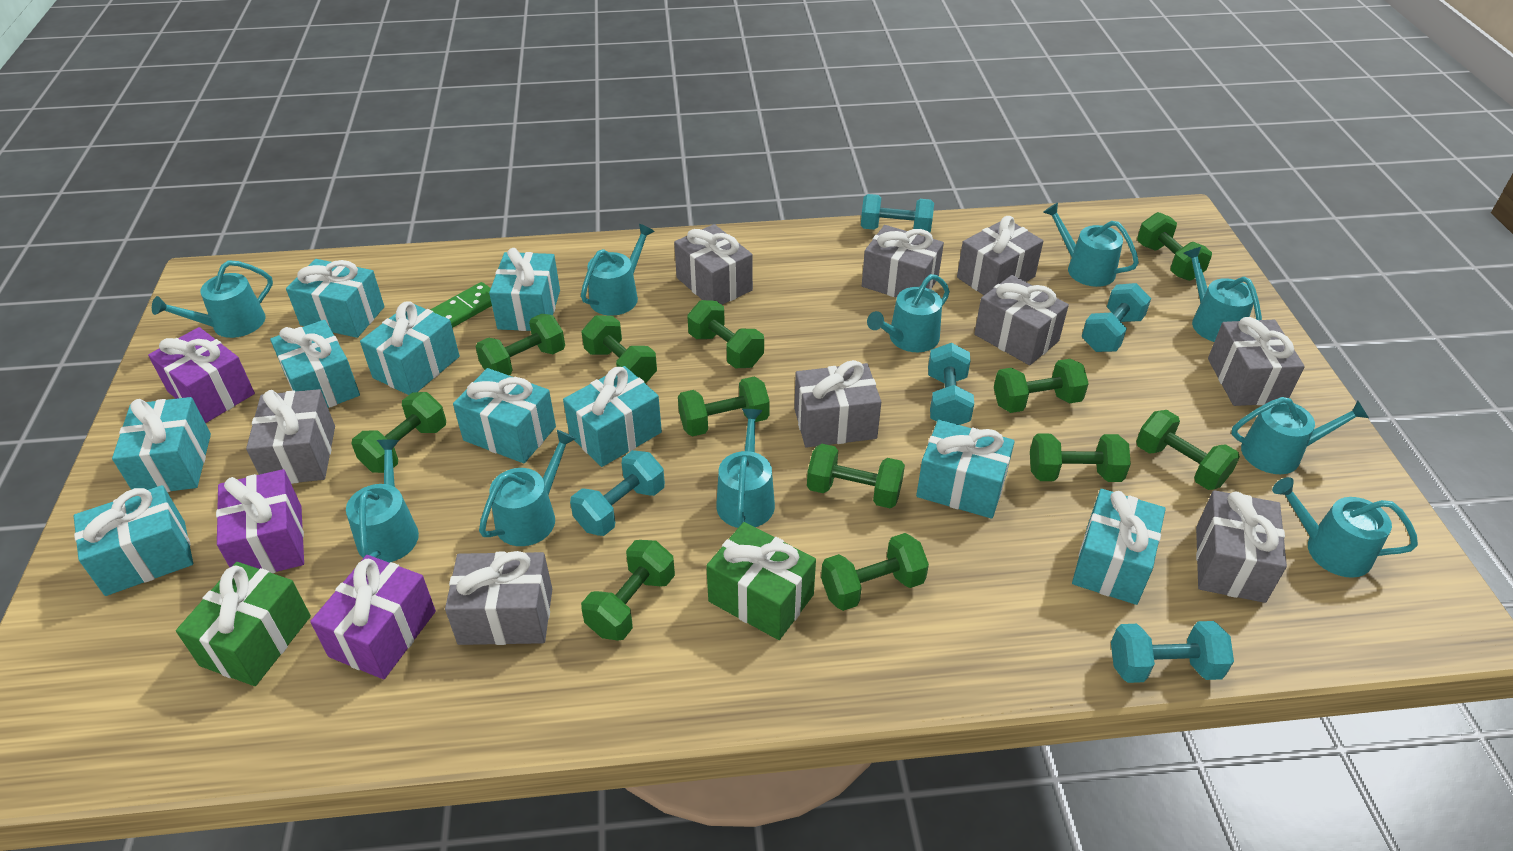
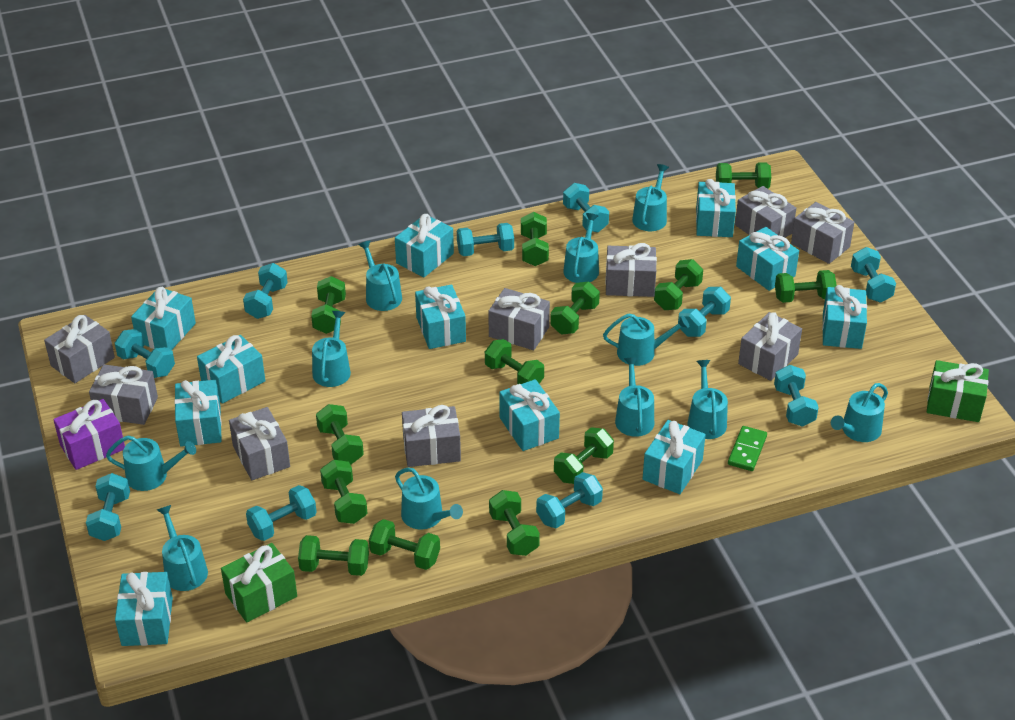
green dumbbell: 12 -> 13
purple gift: 3 -> 1
turquoise dumbbell: 5 -> 10
turquoise gift: 10 -> 11
turquoise watering can: 10 -> 11

